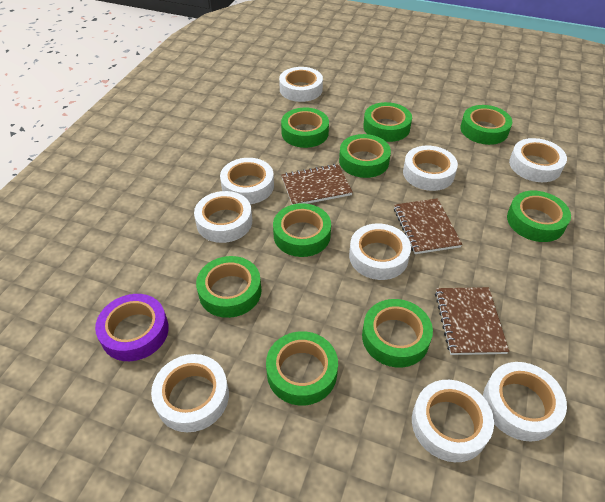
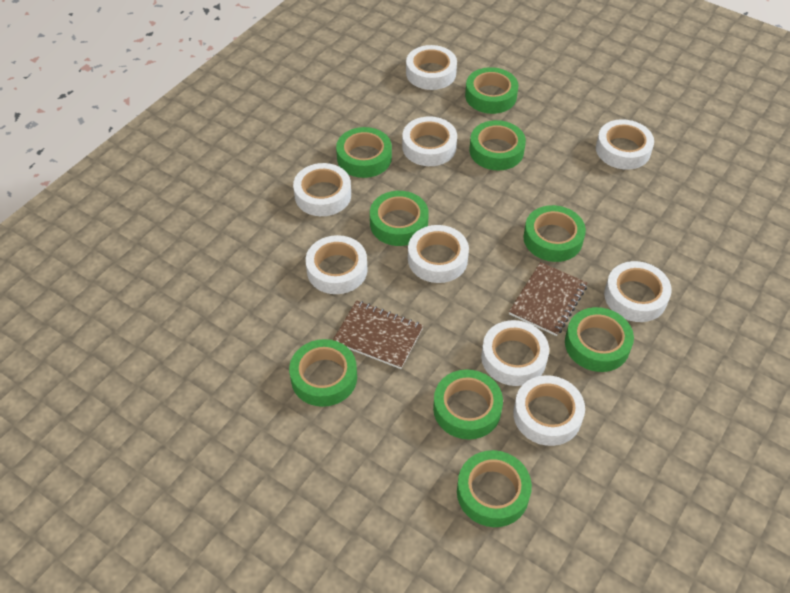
brown notebook: 3 -> 2
purple tape: 1 -> 0

